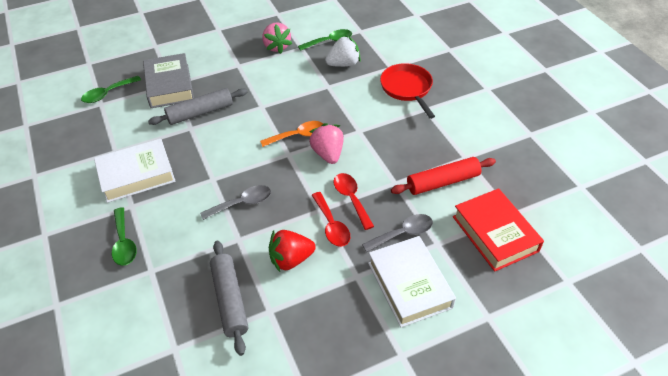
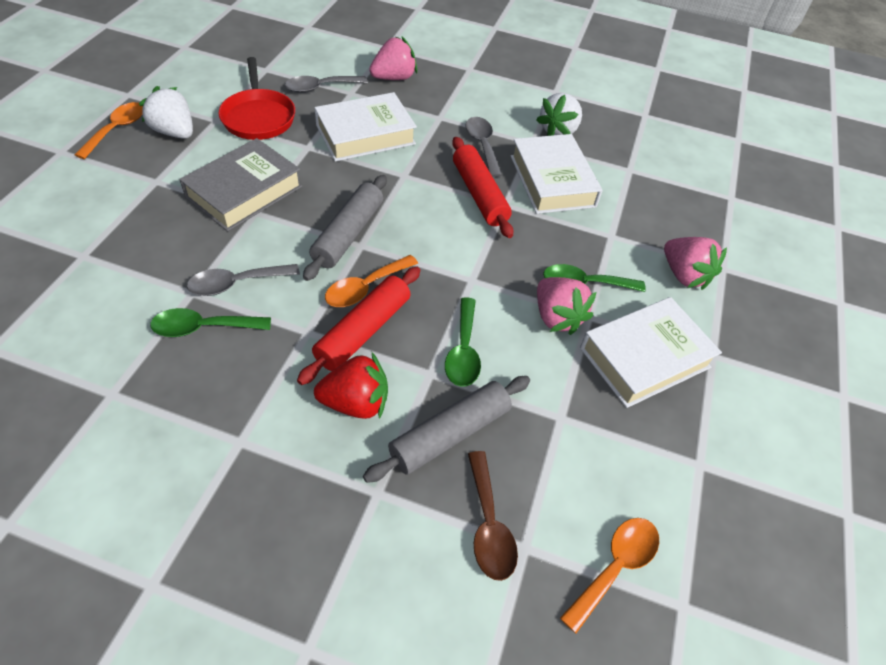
brown spoon: 0 -> 1
grey spoon: 2 -> 3
orange spoon: 1 -> 3
pink strawberry: 2 -> 3
red book: 1 -> 0
red rolling pin: 1 -> 2
red spoon: 2 -> 0
white book: 2 -> 3
white strawberry: 1 -> 2

